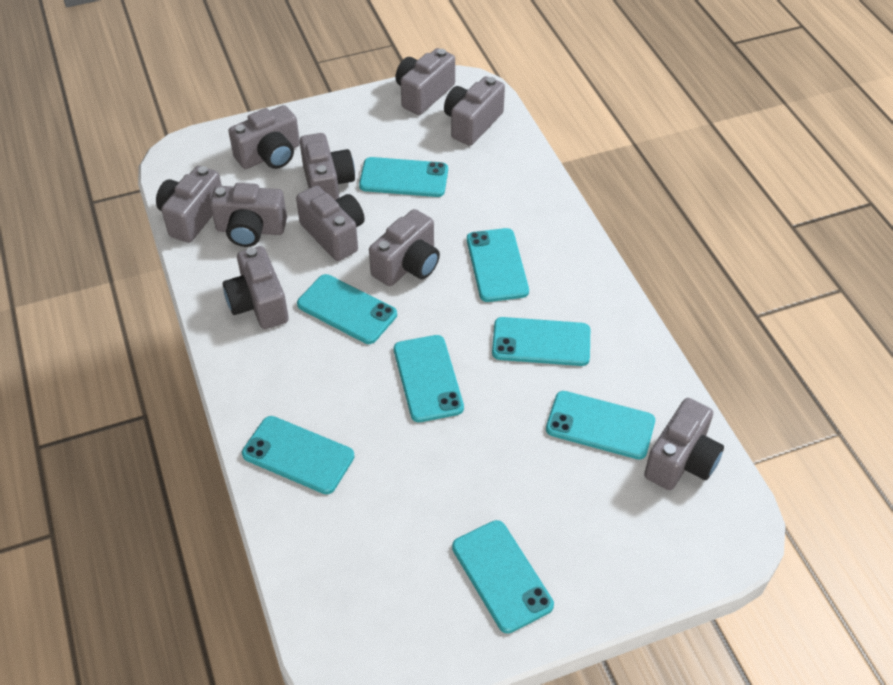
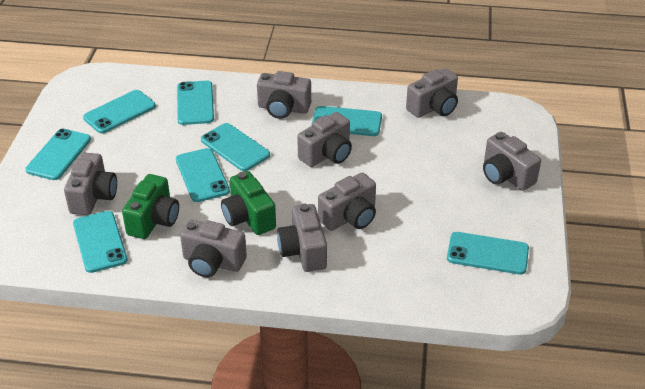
green camera: 0 -> 2
grey camera: 10 -> 8

